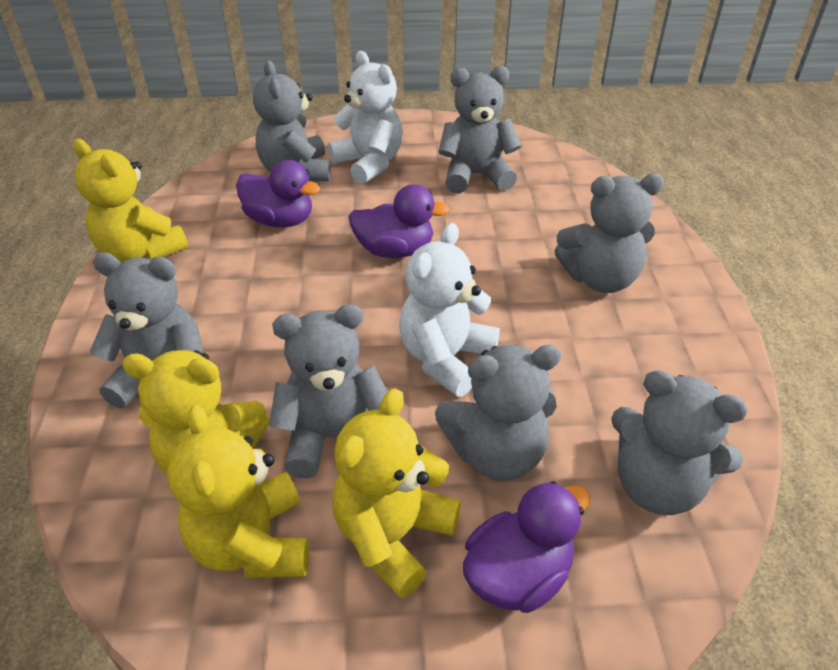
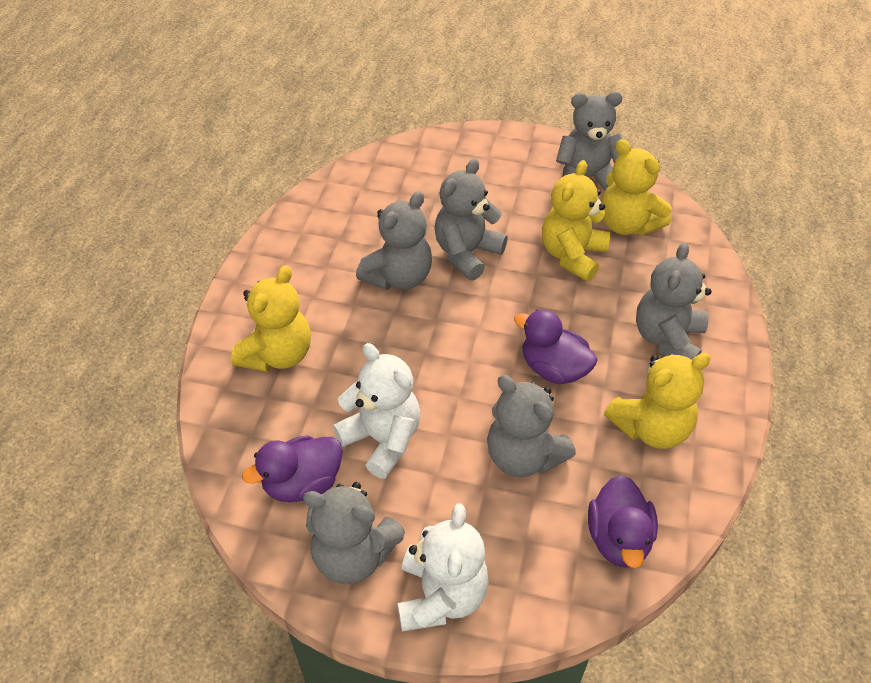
grey teddy bear: 7 -> 6

